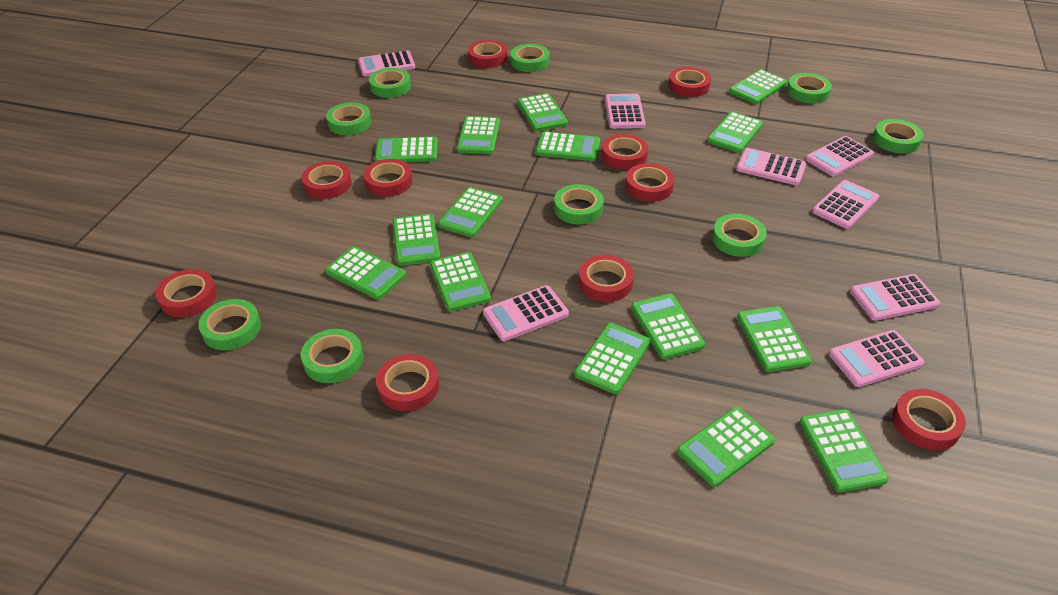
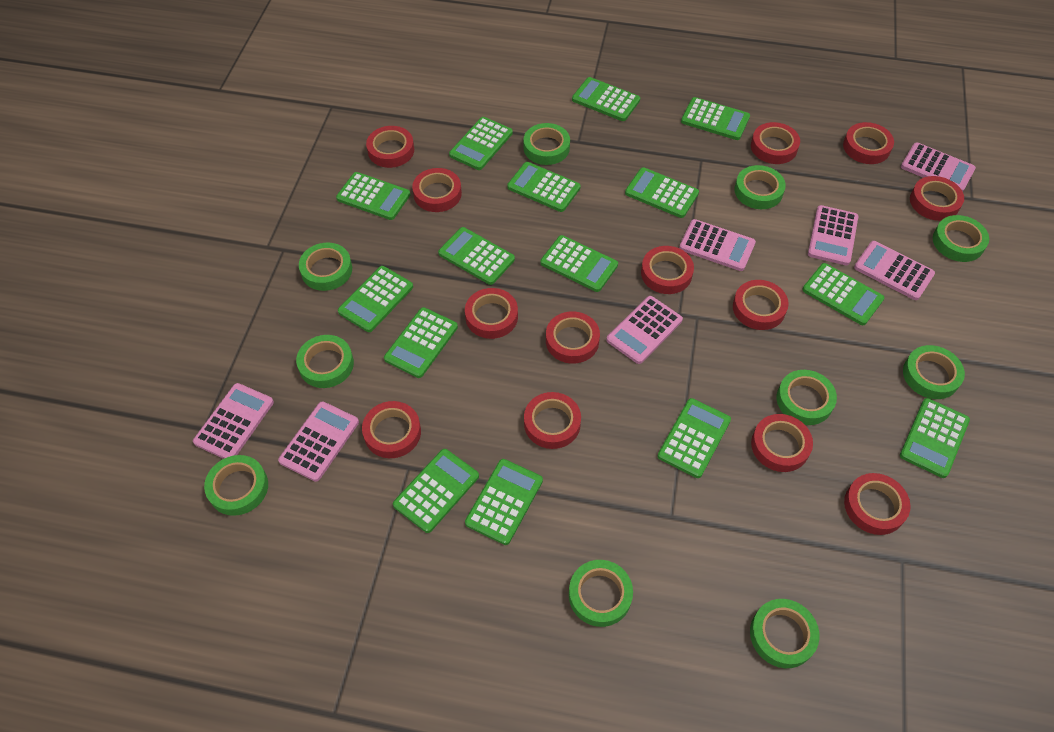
green tape: 9 -> 10
pink calculator: 8 -> 7
red tape: 10 -> 13

